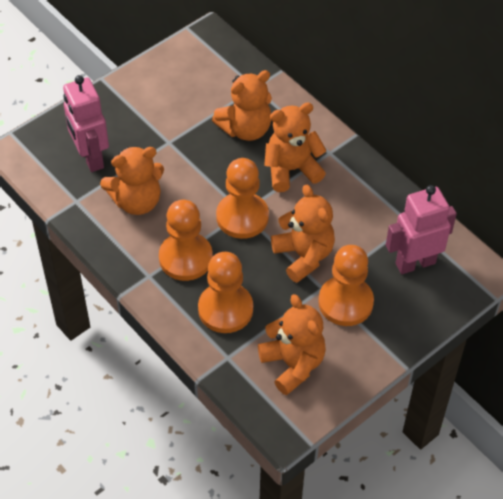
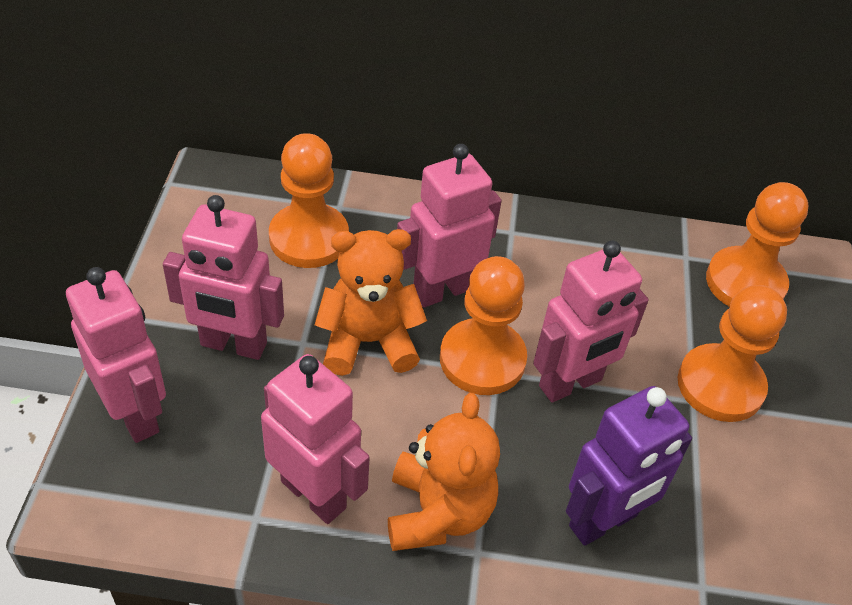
orange teddy bear: 5 -> 2
pink robot: 2 -> 5
purple robot: 0 -> 1

